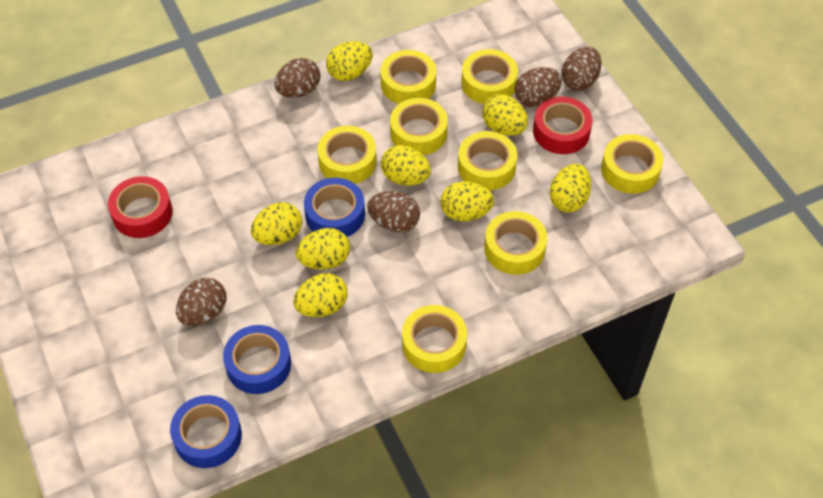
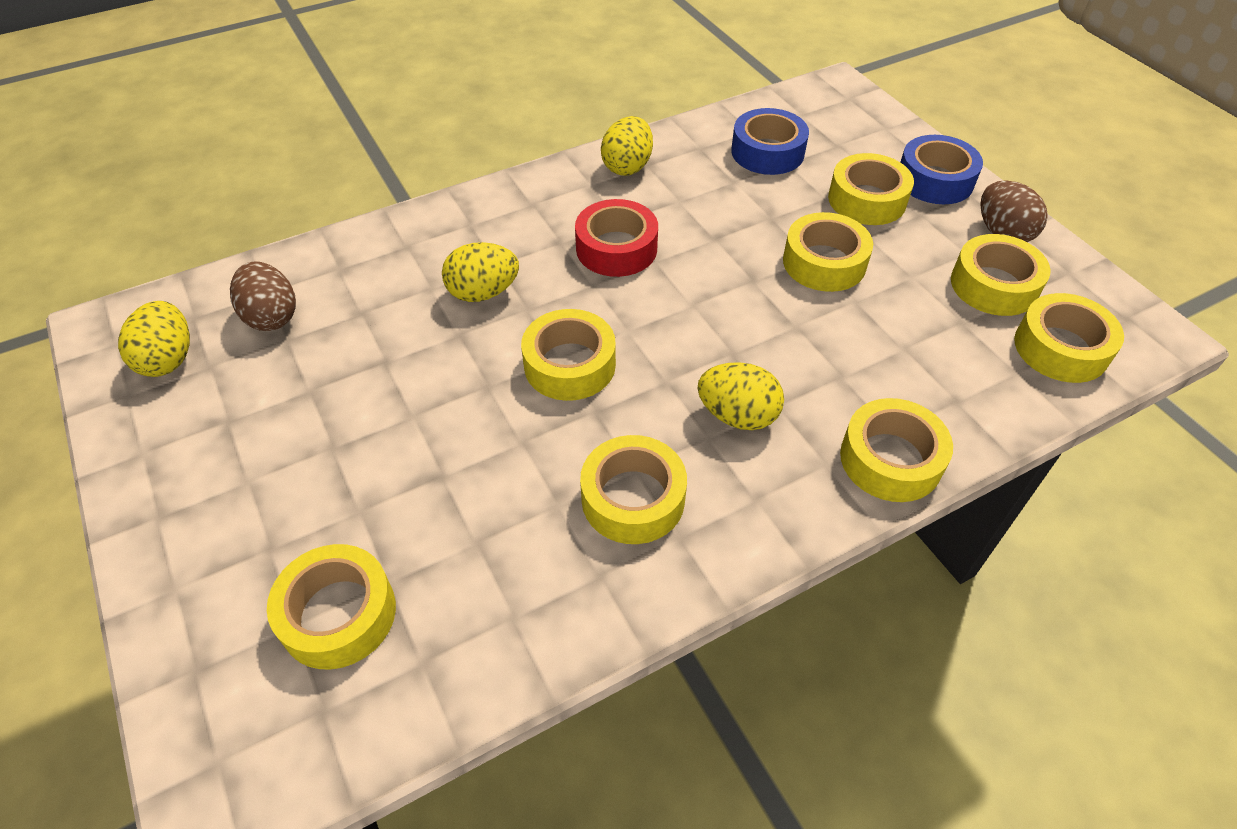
blue tape: 3 -> 2
brown egg: 5 -> 2
red tape: 2 -> 1
yellow egg: 8 -> 4

